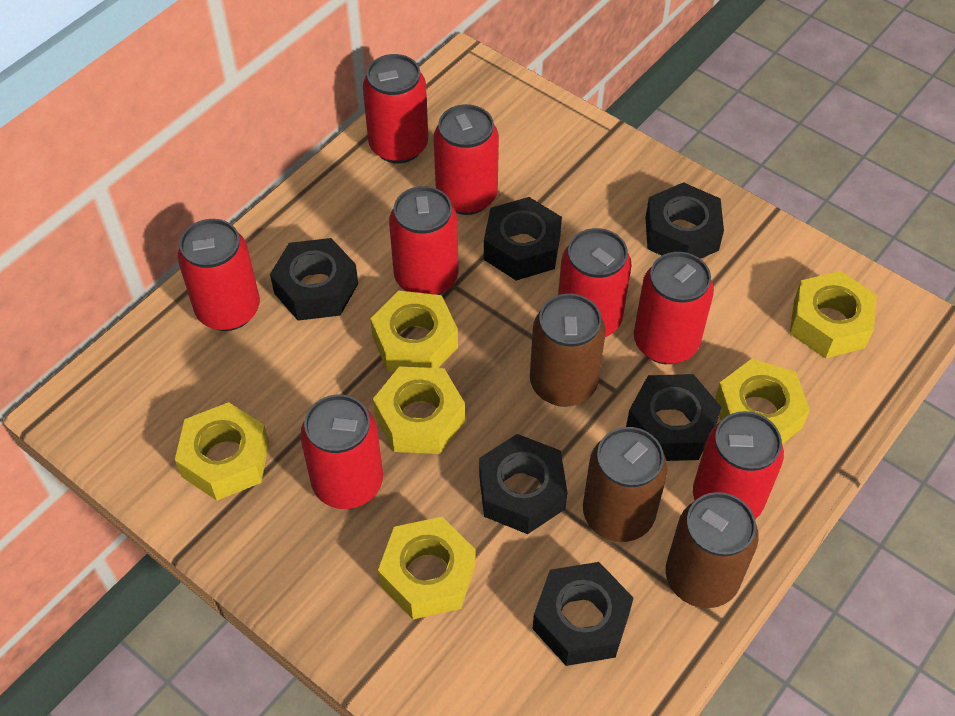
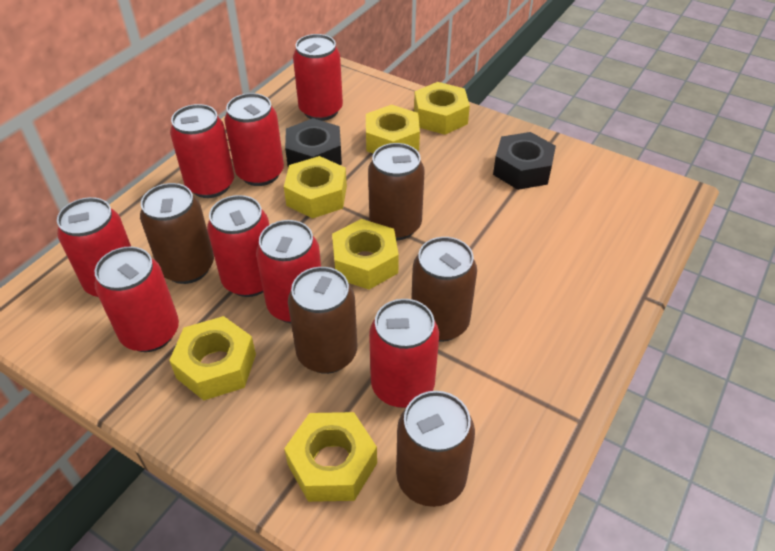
black nut: 6 -> 2
brown can: 3 -> 5

